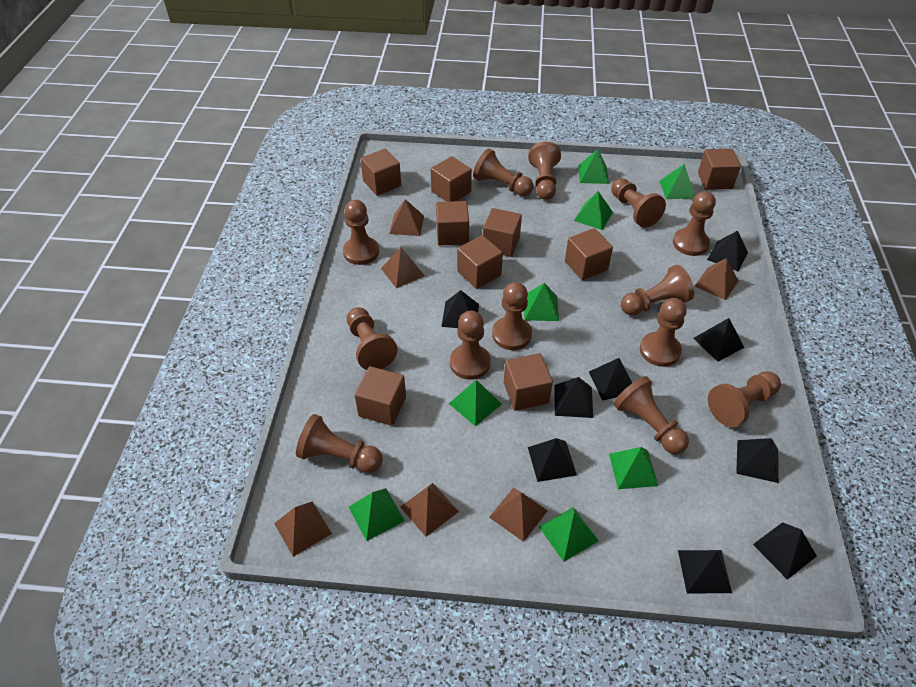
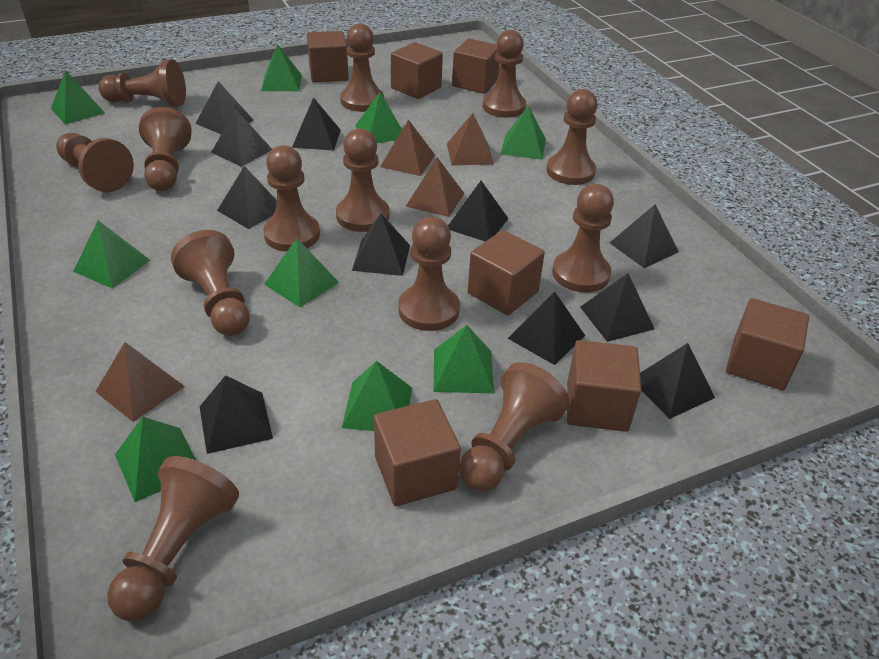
black pyramid: 9 -> 11
brown cube: 9 -> 7
brown pyramid: 6 -> 4
green pyramid: 8 -> 9

